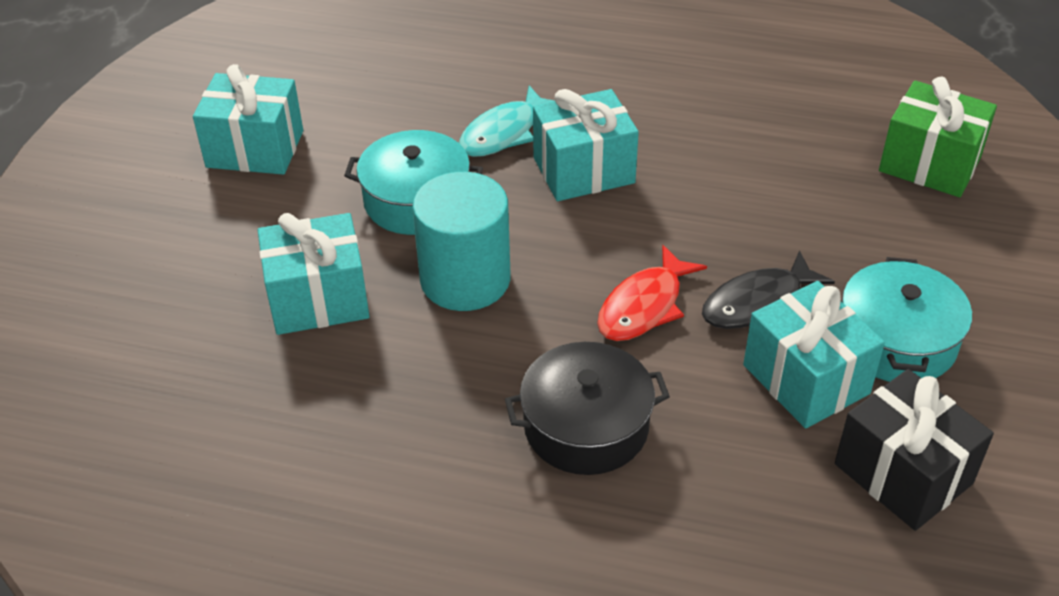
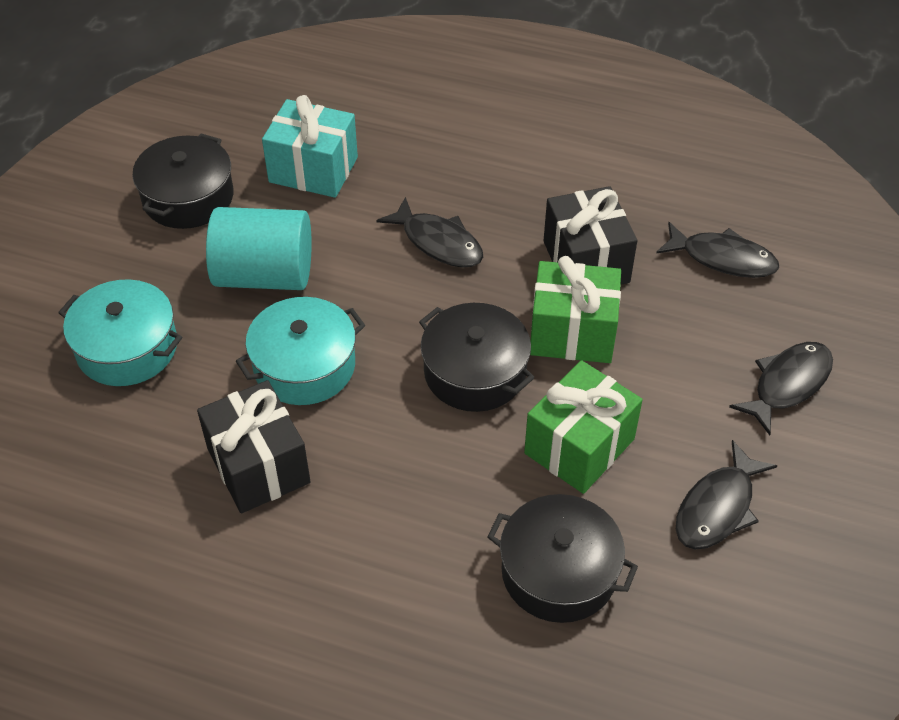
black fish: 1 -> 4
black gift: 1 -> 2
black pot: 1 -> 3
green gift: 1 -> 2
red fish: 1 -> 0
turquoise fish: 1 -> 0
turquoise gift: 4 -> 1

